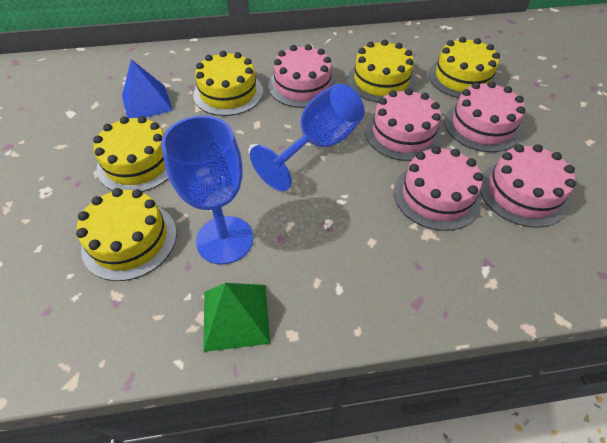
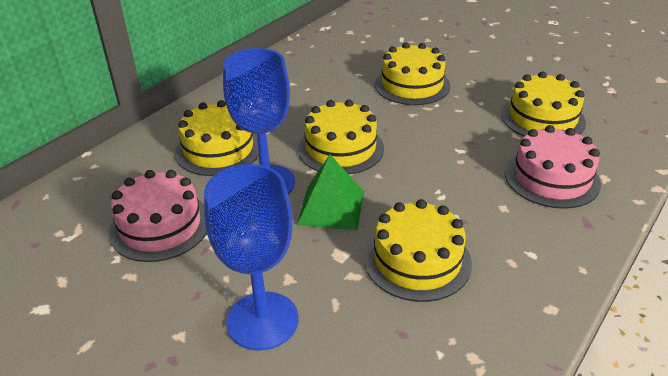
blue pyramid: 1 -> 0
pink cake: 5 -> 2

